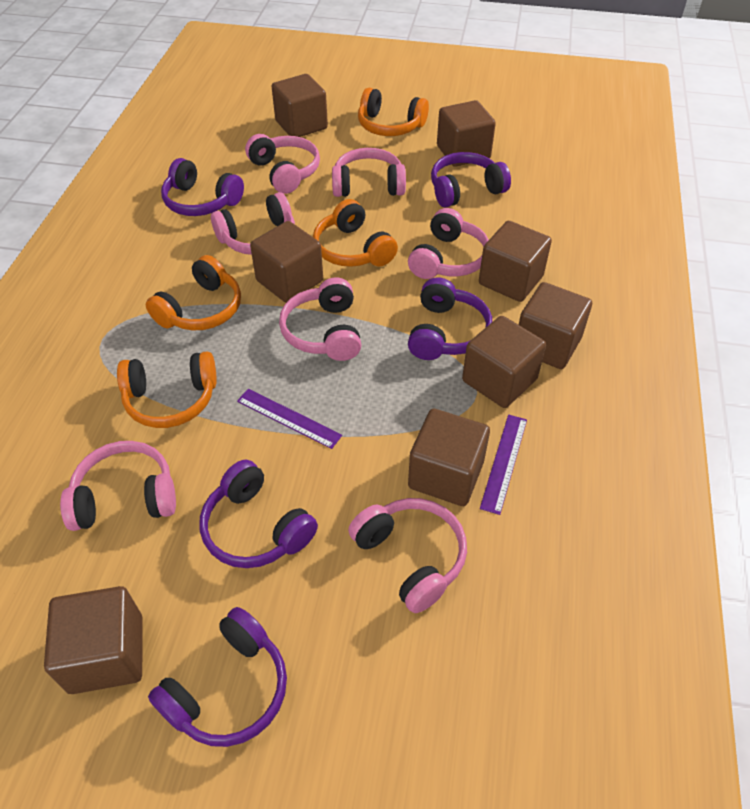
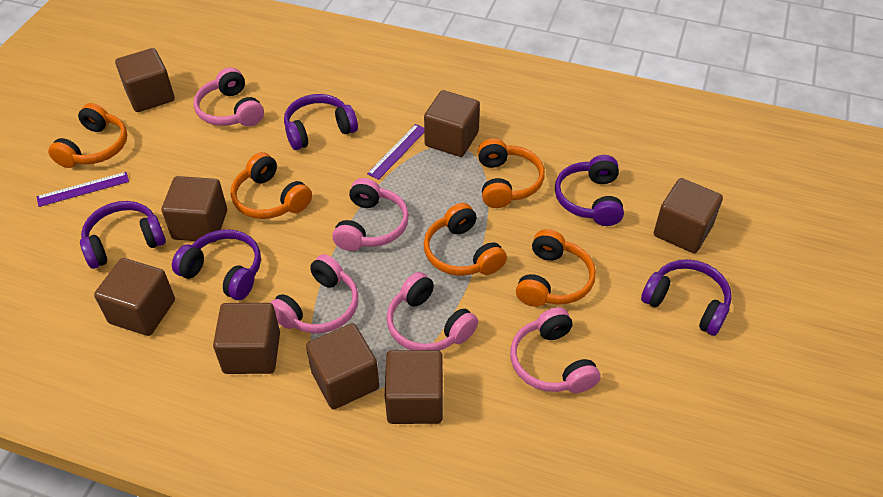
orange headphones: 4 -> 5
pink headphones: 7 -> 5

